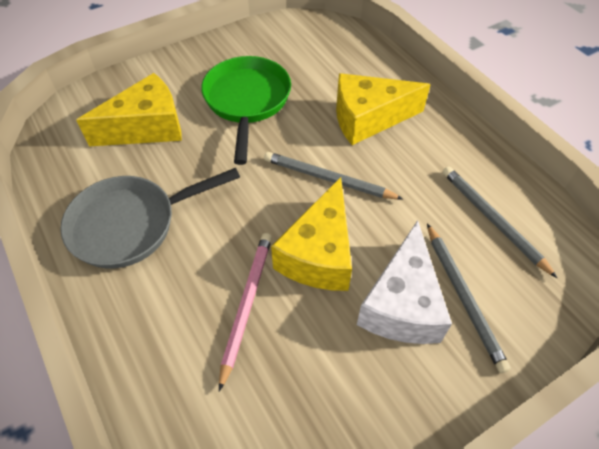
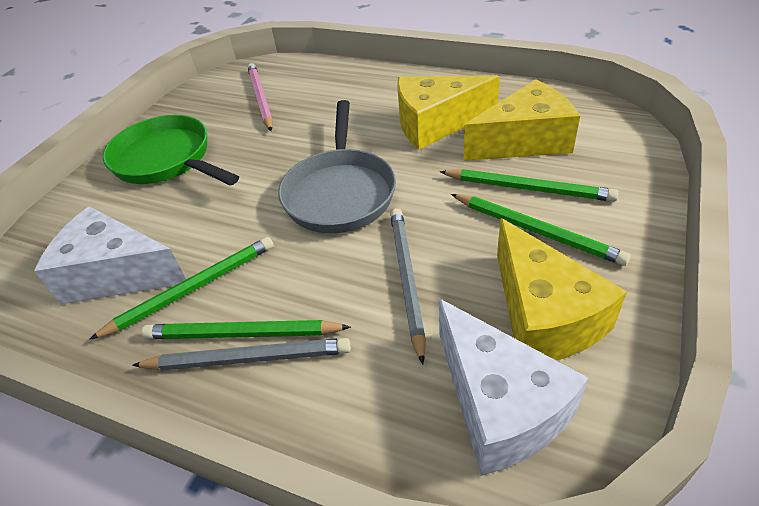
green pencil: 0 -> 4
grey pencil: 3 -> 2
white cheese: 1 -> 2

